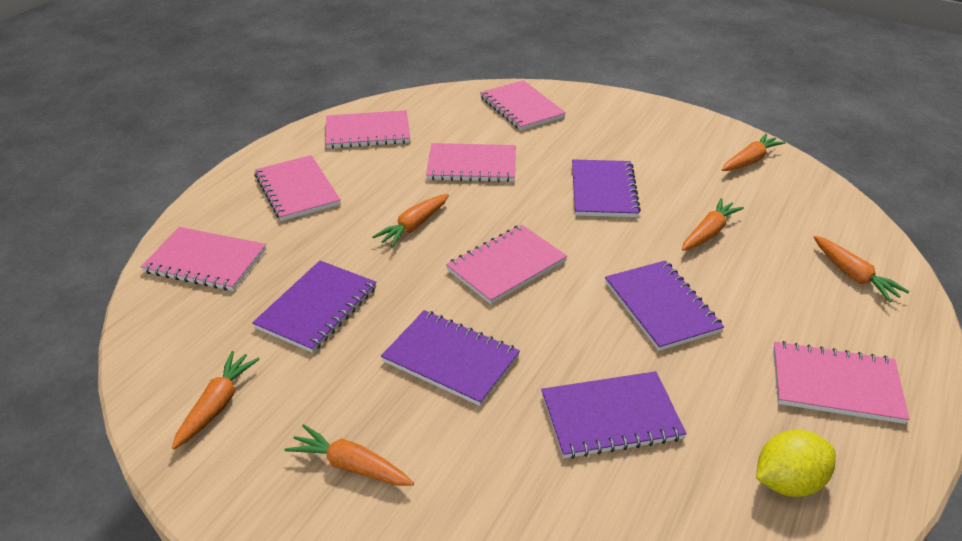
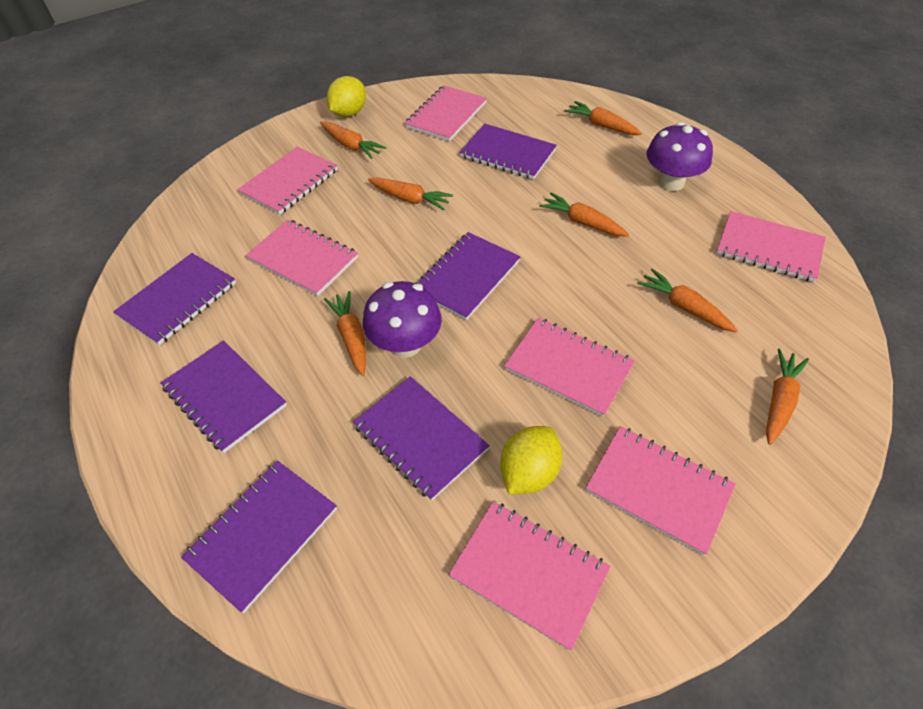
orange carrot: 6 -> 7
purple mushroom: 0 -> 2
purple notebook: 5 -> 6
yellow lemon: 1 -> 2

